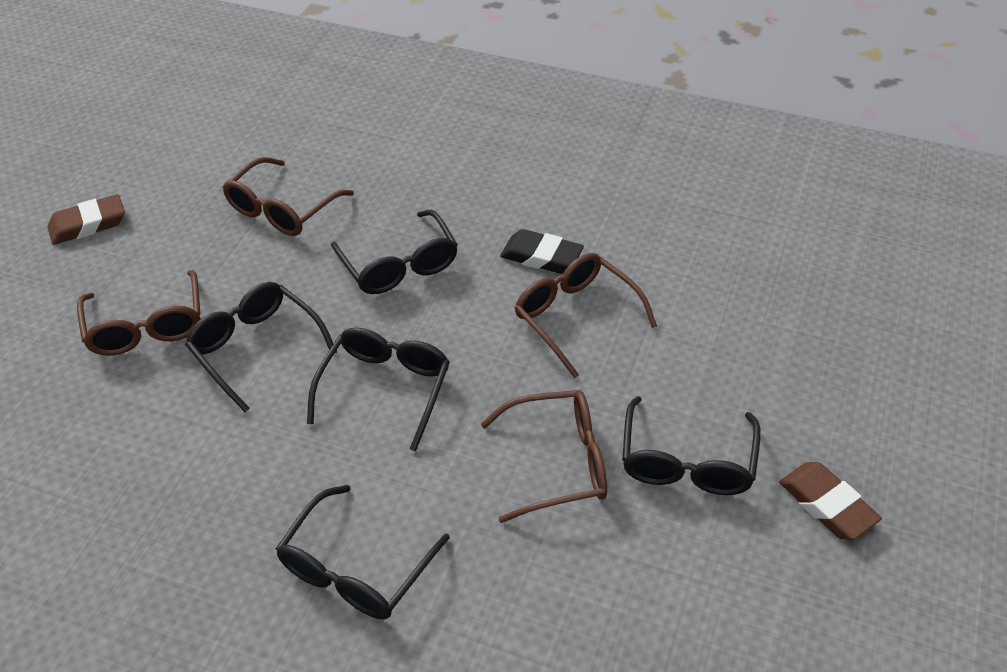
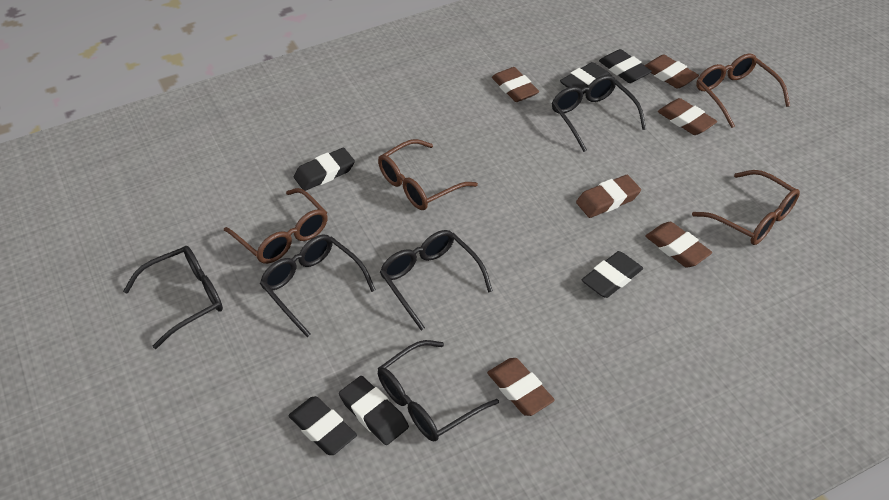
black eraser: 1 -> 6
brown eraser: 2 -> 6

